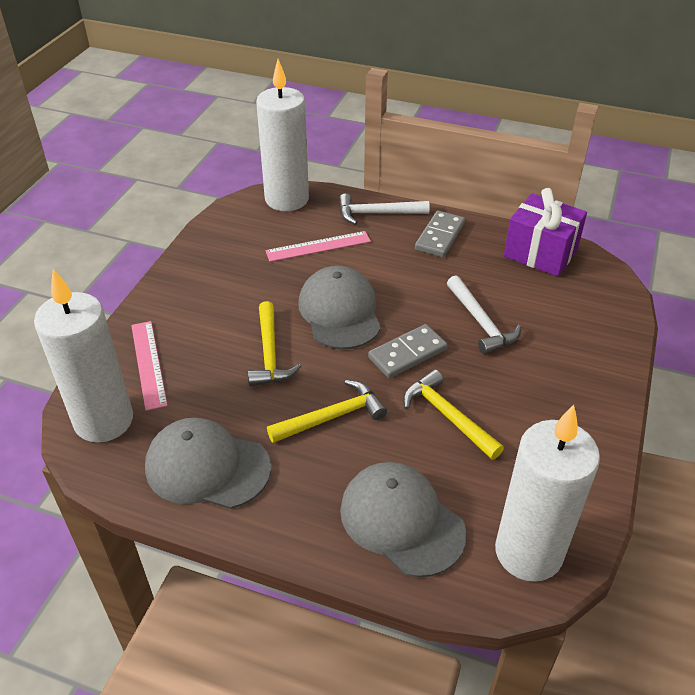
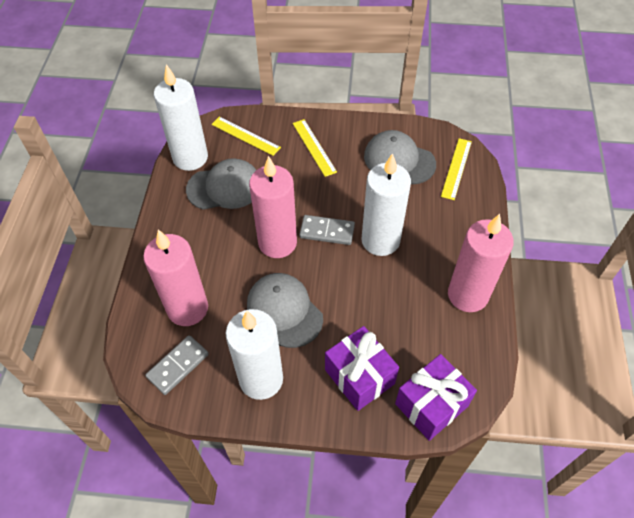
pink candle: 0 -> 3
pink ruler: 2 -> 0
purple gift: 1 -> 2
white hammer: 2 -> 0
yellow hammer: 3 -> 0
yellow ruler: 0 -> 3

